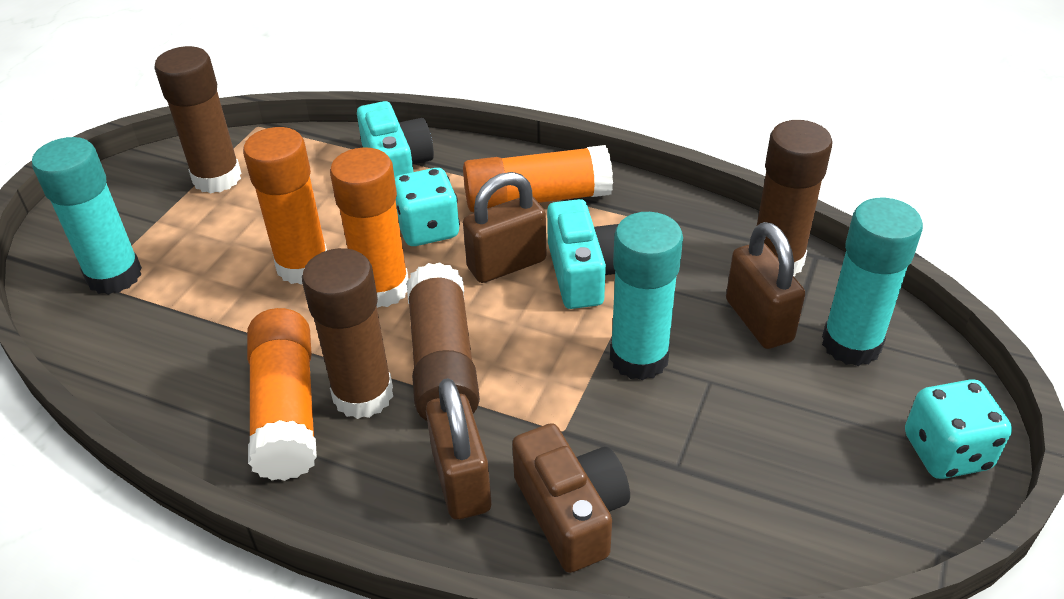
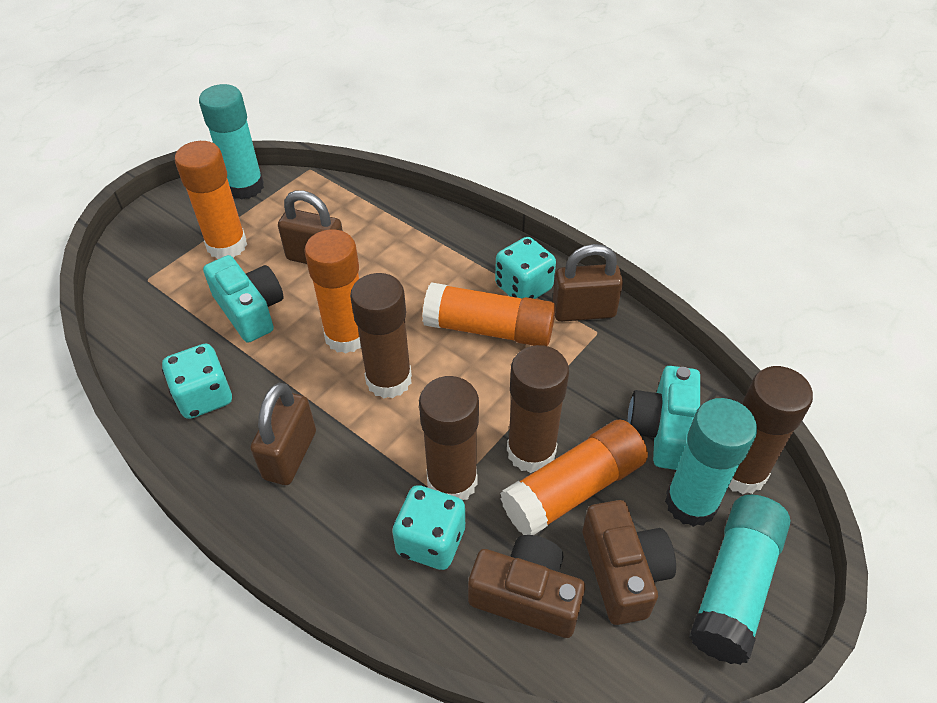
brown camera: 1 -> 2
turquoise dice: 2 -> 3

